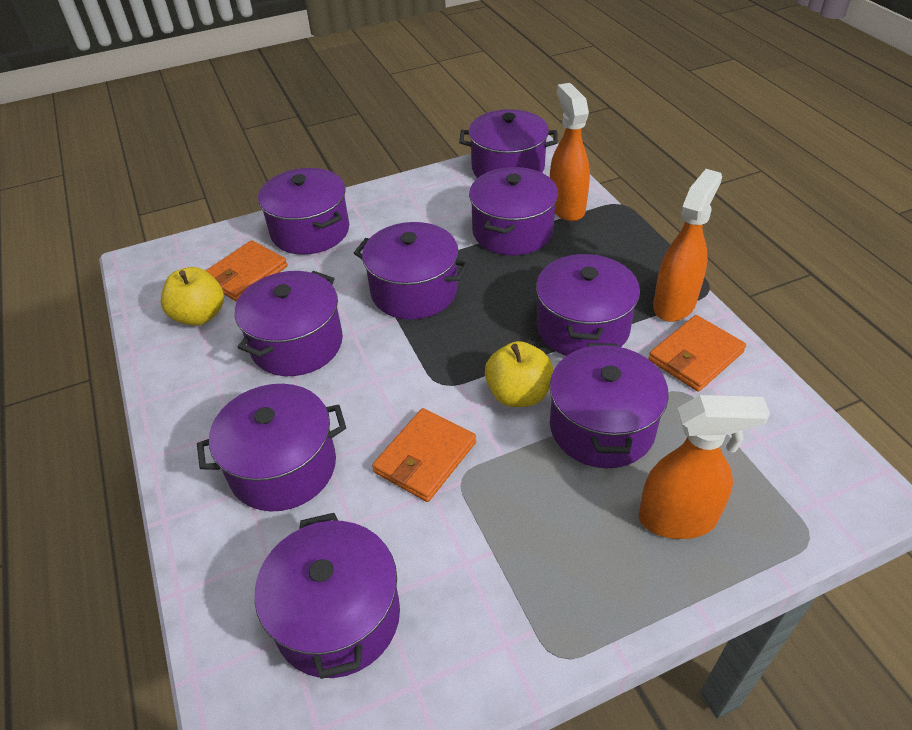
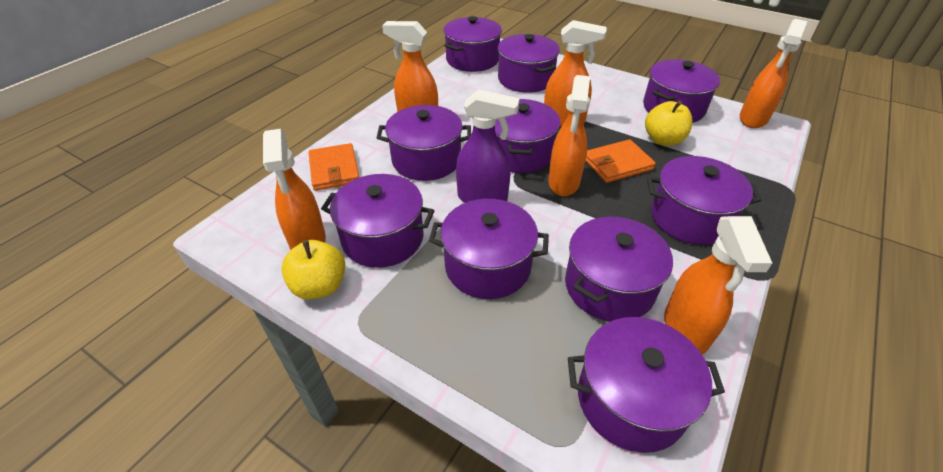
orange spray bottle: 3 -> 6
orange wallet: 3 -> 2
purple pot: 9 -> 10
purple spray bottle: 0 -> 1

